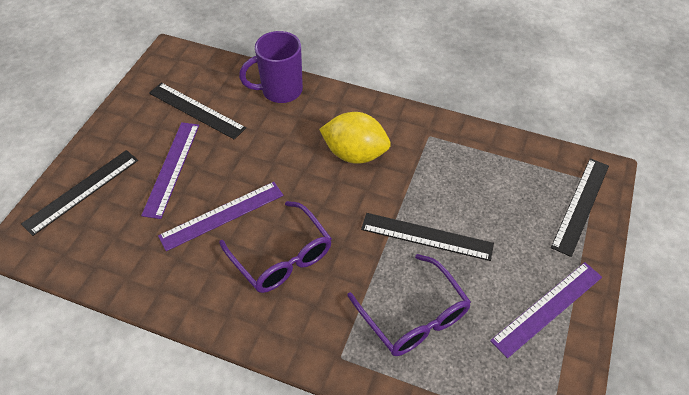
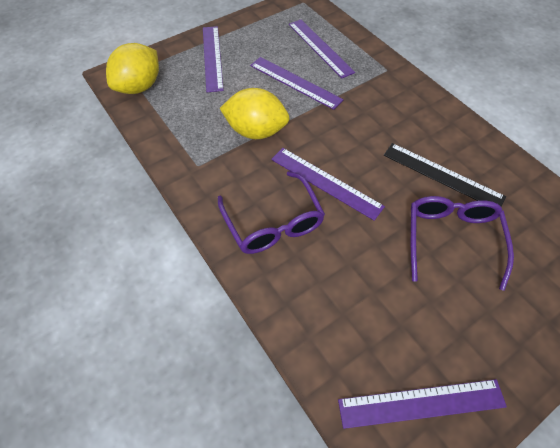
black ruler: 4 -> 1
purple mug: 1 -> 0
purple ruler: 3 -> 5
yellow lemon: 1 -> 2

